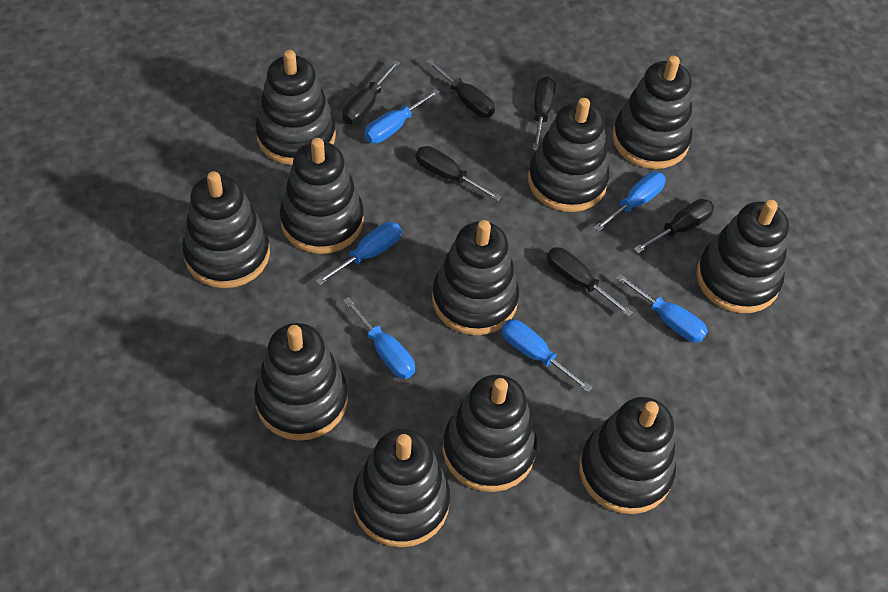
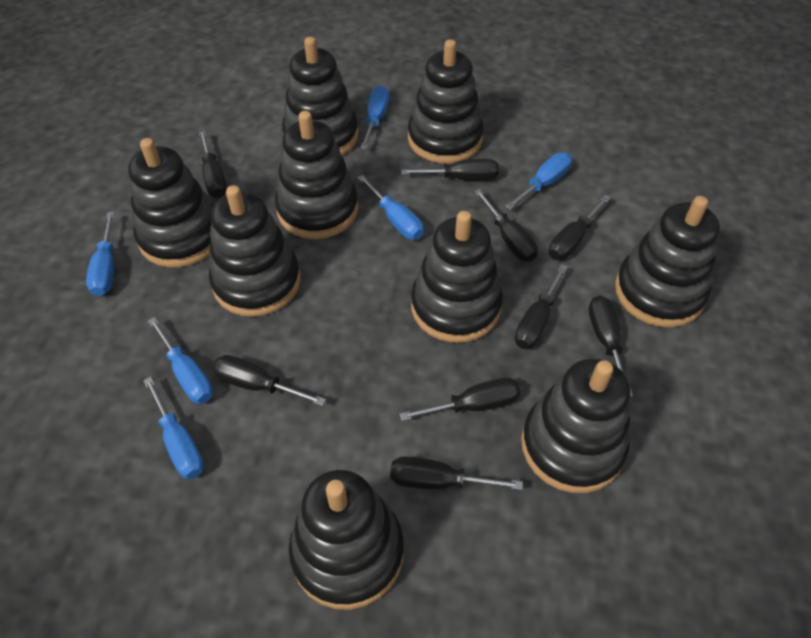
black screwdriver: 6 -> 9
black stacking toy: 11 -> 9

